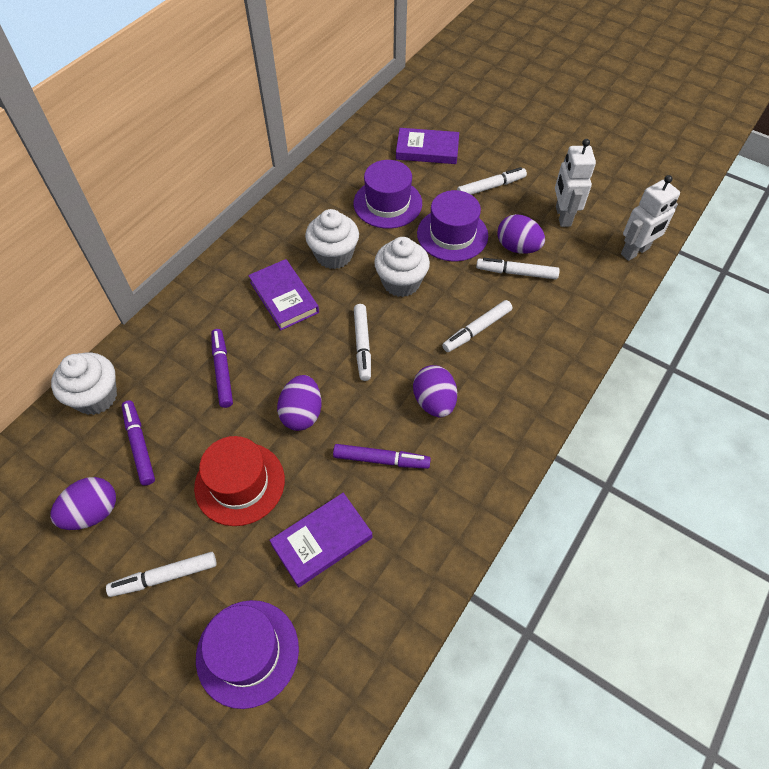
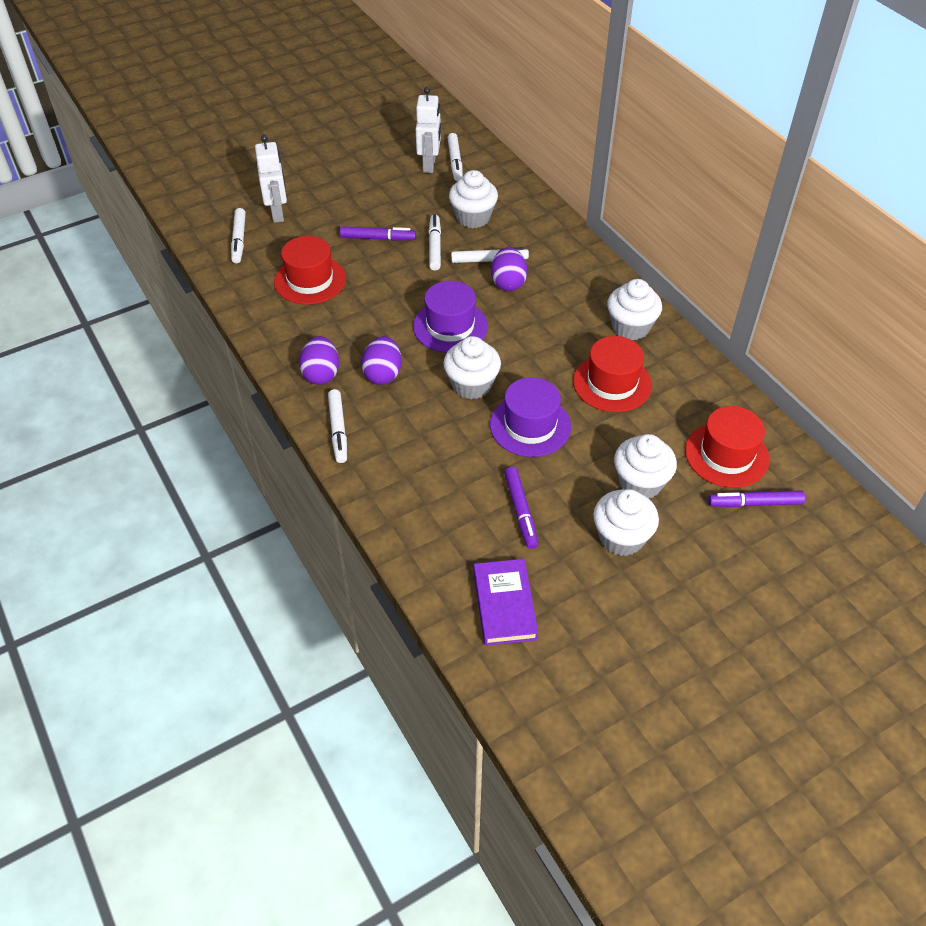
purple book: 3 -> 1
purple egg: 4 -> 3
purple hat: 3 -> 2
red hat: 1 -> 3
white cupcake: 3 -> 5

